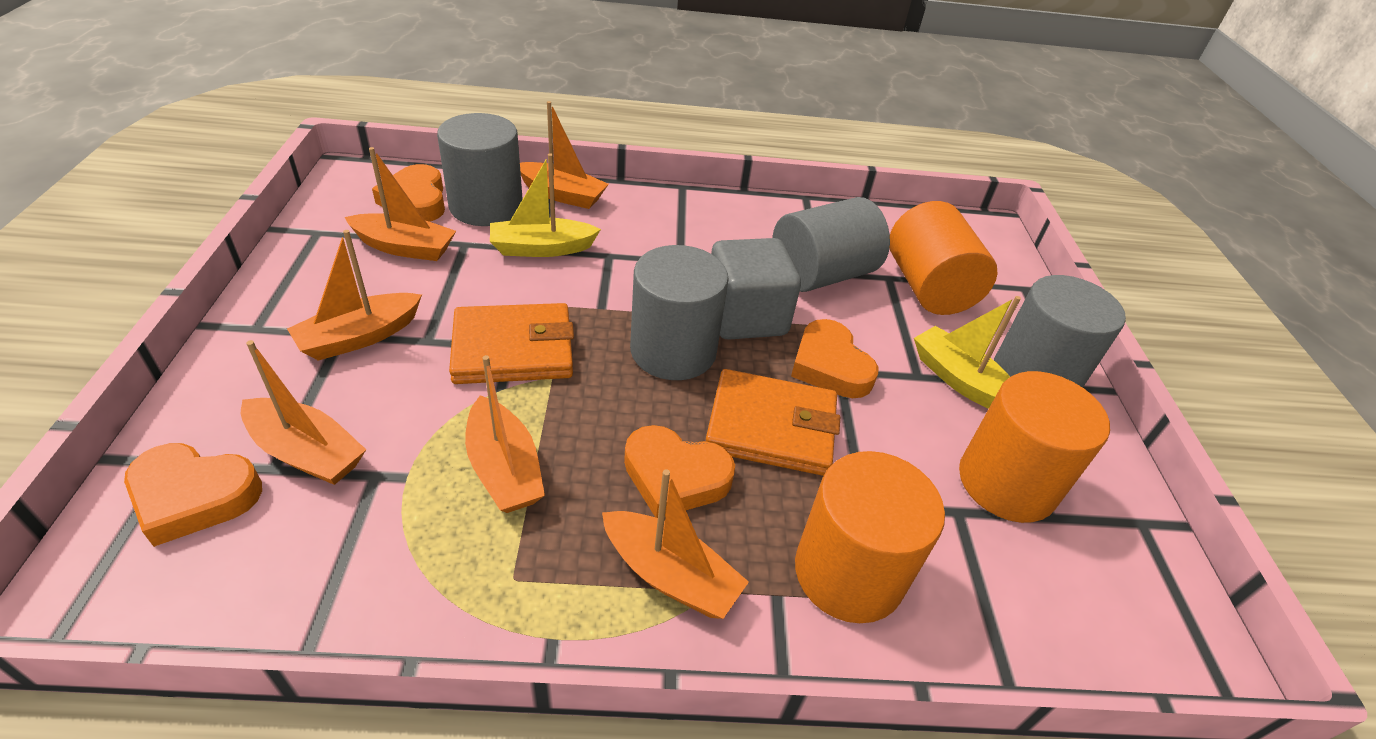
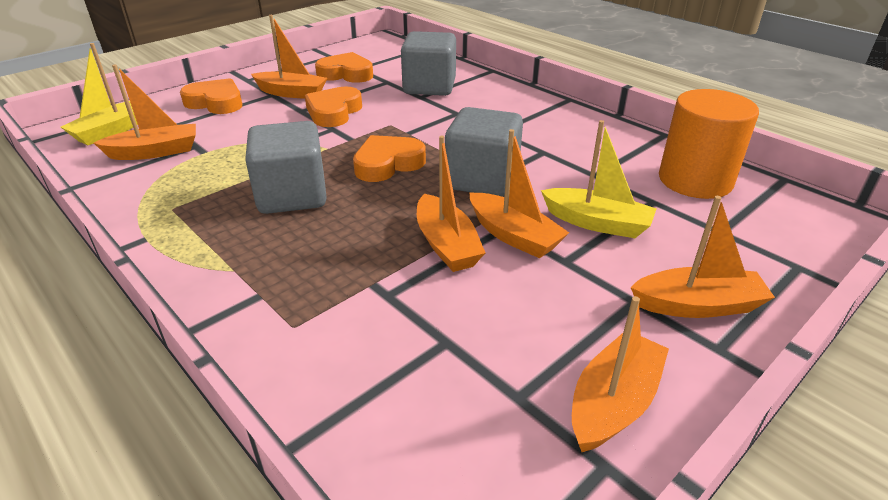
grey cube: 1 -> 3
grey cylinder: 4 -> 0
orange cylinder: 3 -> 1
orange wallet: 2 -> 0

